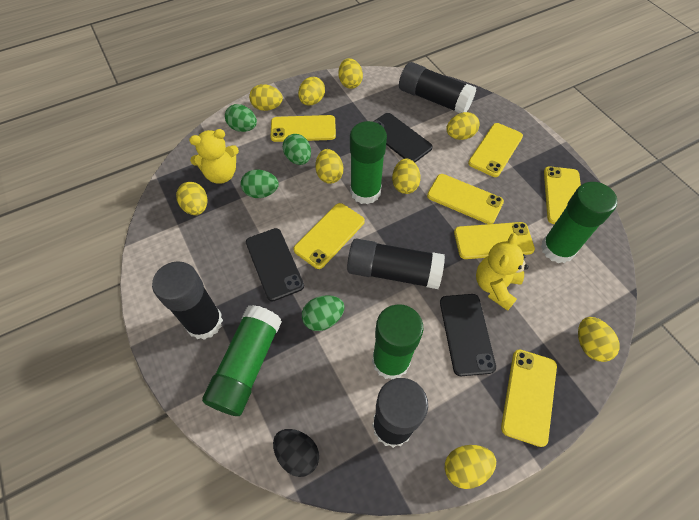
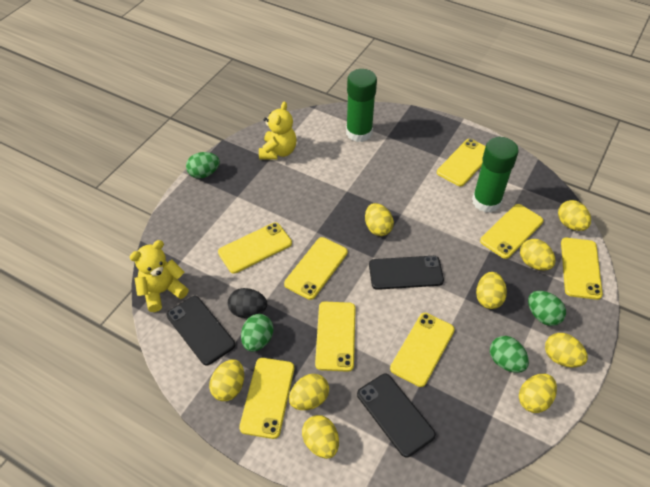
black glue stick: 4 -> 0
green glue stick: 4 -> 2
yellow phone: 7 -> 8

